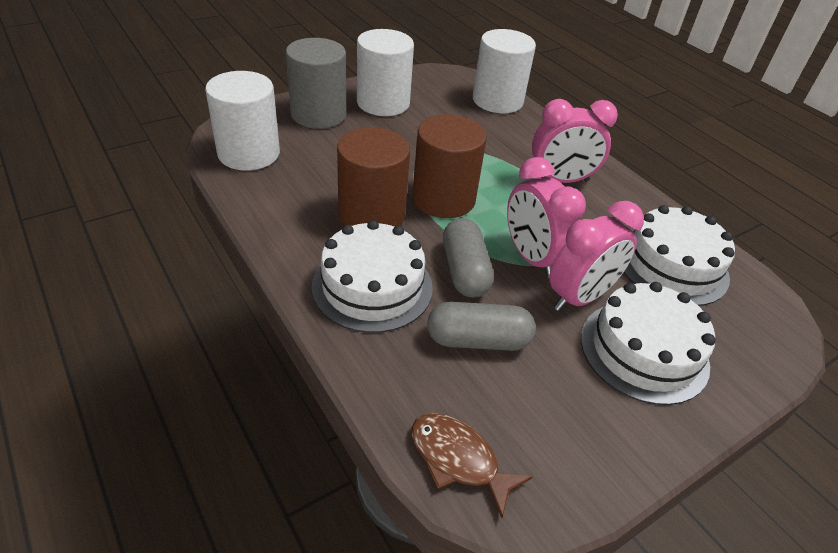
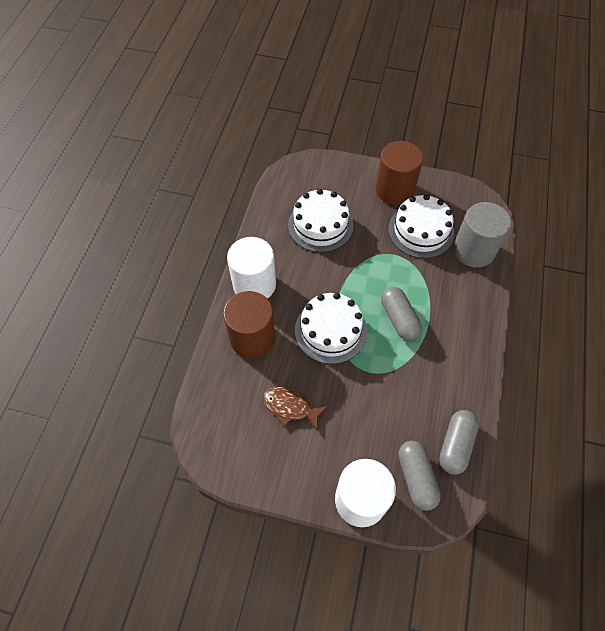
grey capsule: 2 -> 3
pink clock: 3 -> 0
white cylinder: 3 -> 2

